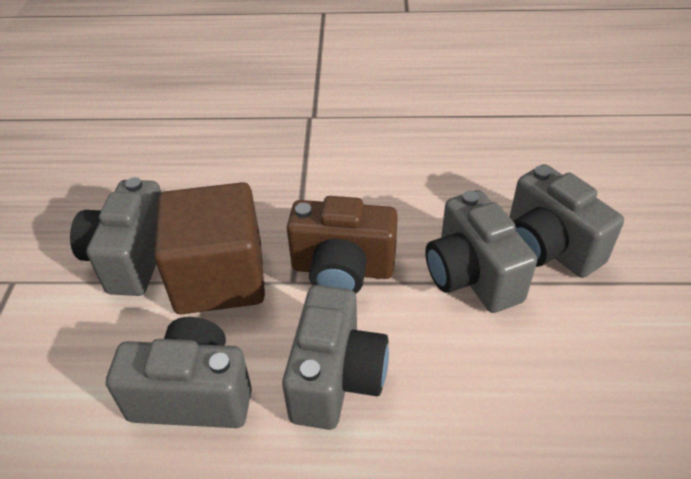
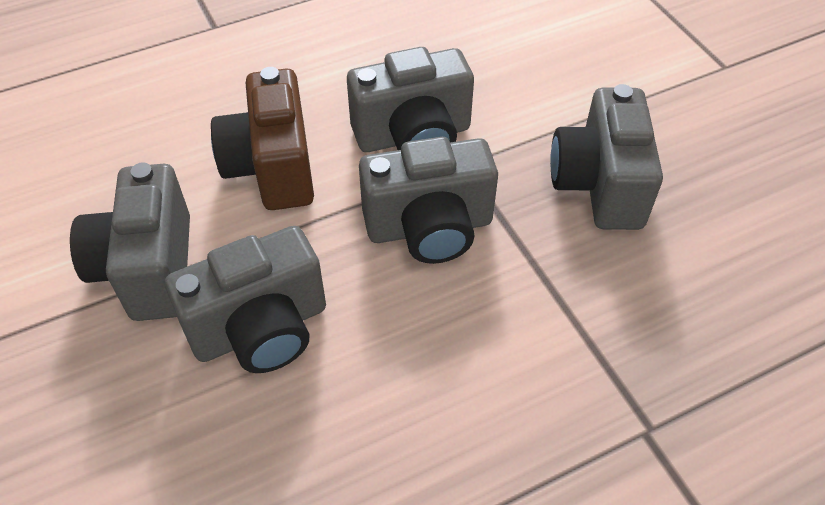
brown cube: 1 -> 0

